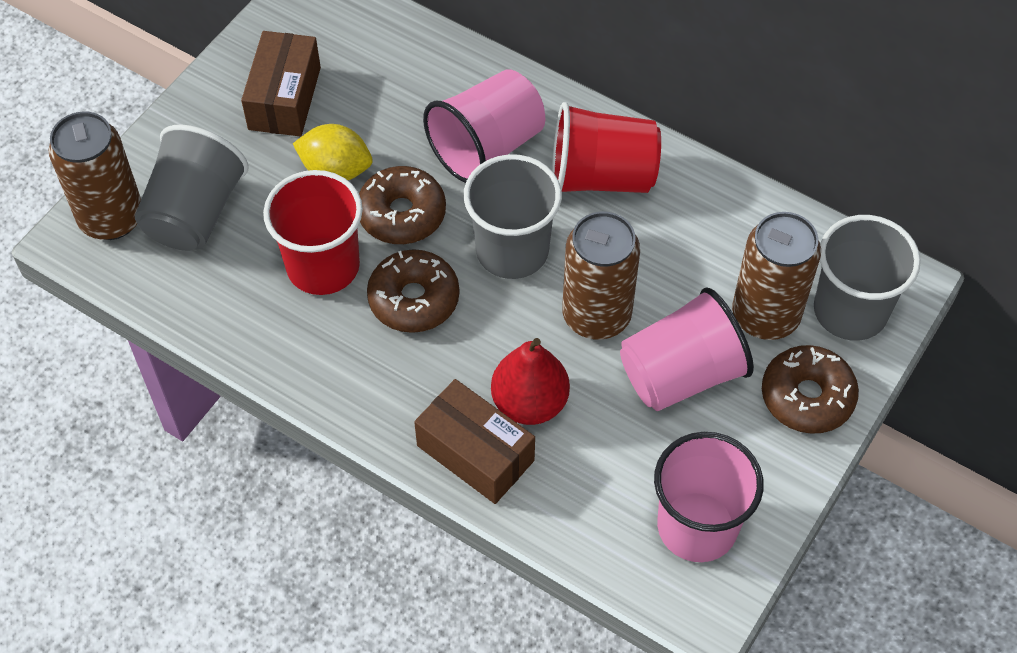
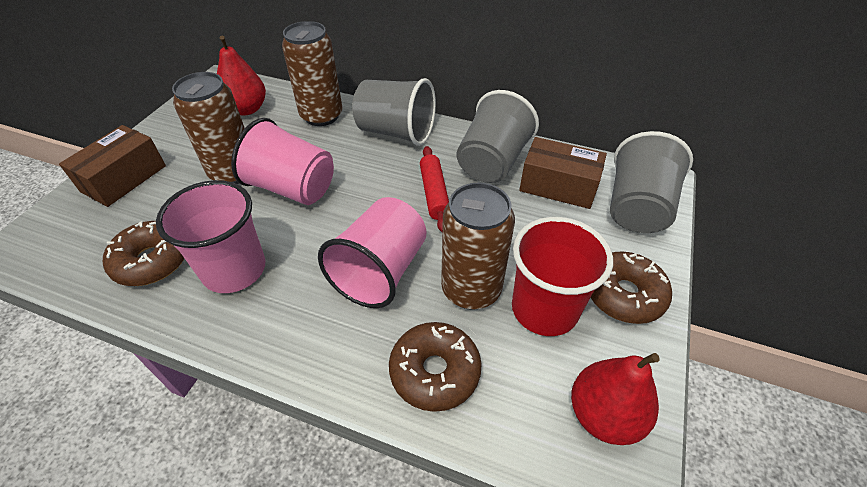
red cup: 2 -> 1
red pear: 1 -> 2
red rolling pin: 0 -> 1
yellow lemon: 1 -> 0

